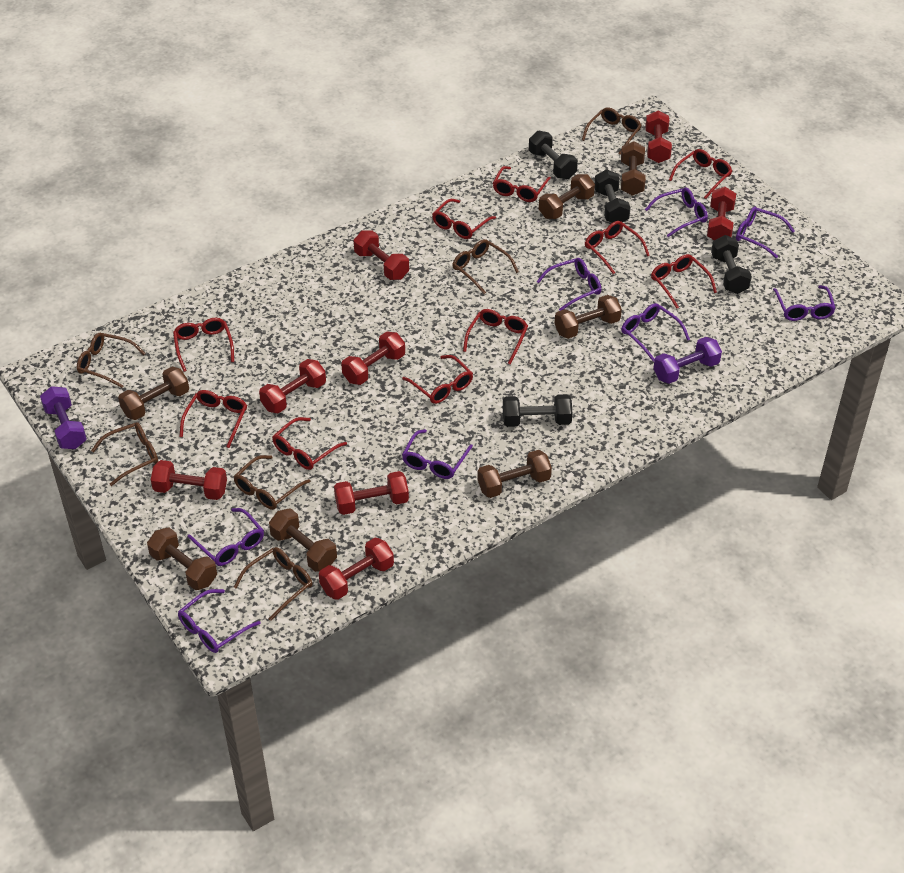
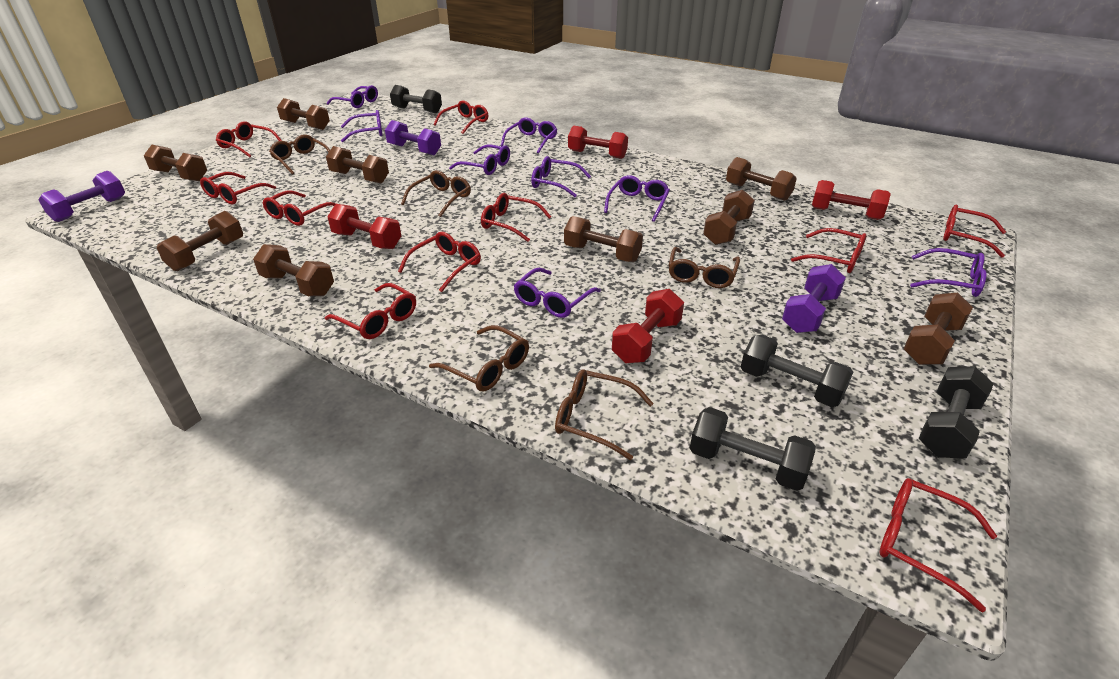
brown dumbbell: 7 -> 9
brown glasses: 6 -> 5
purple dumbbell: 2 -> 3
red dumbbell: 8 -> 4

